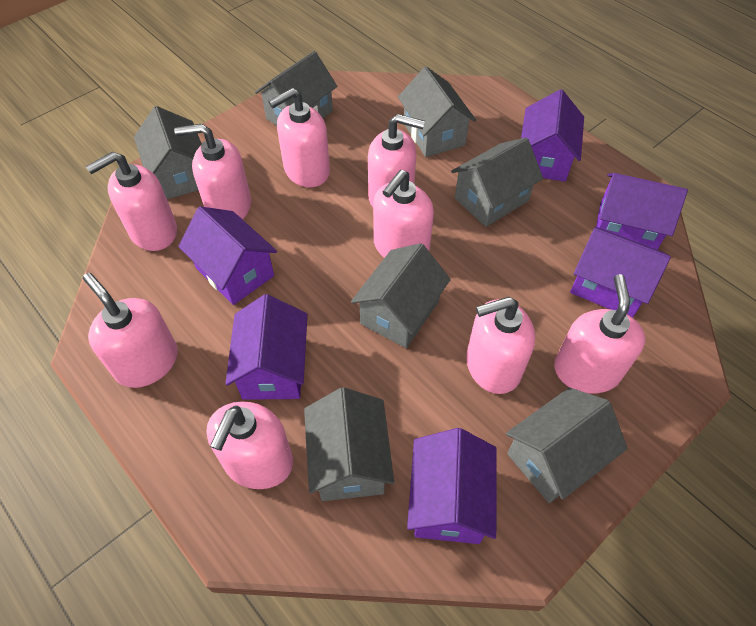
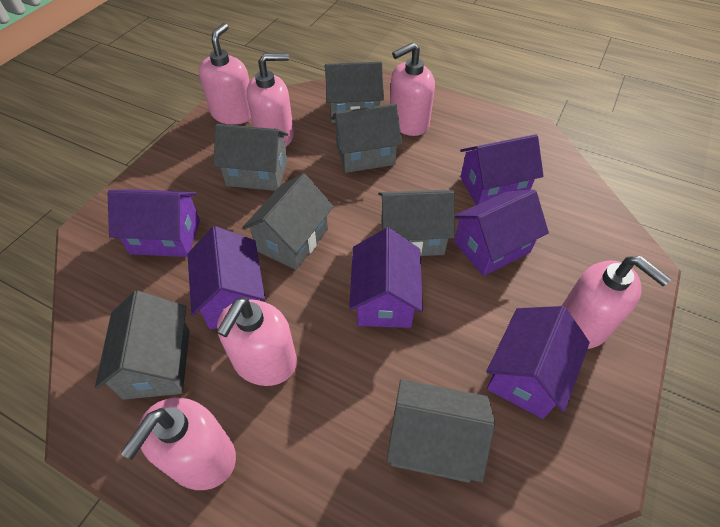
pink soap dispenser: 9 -> 6

